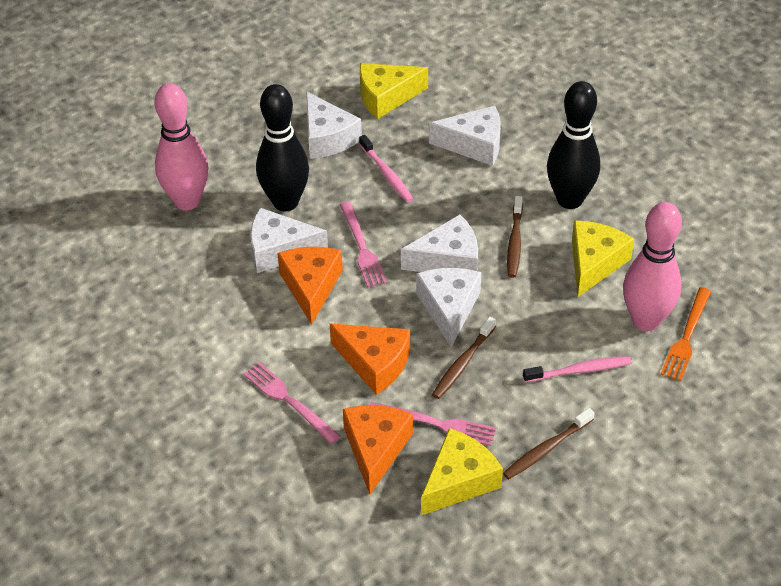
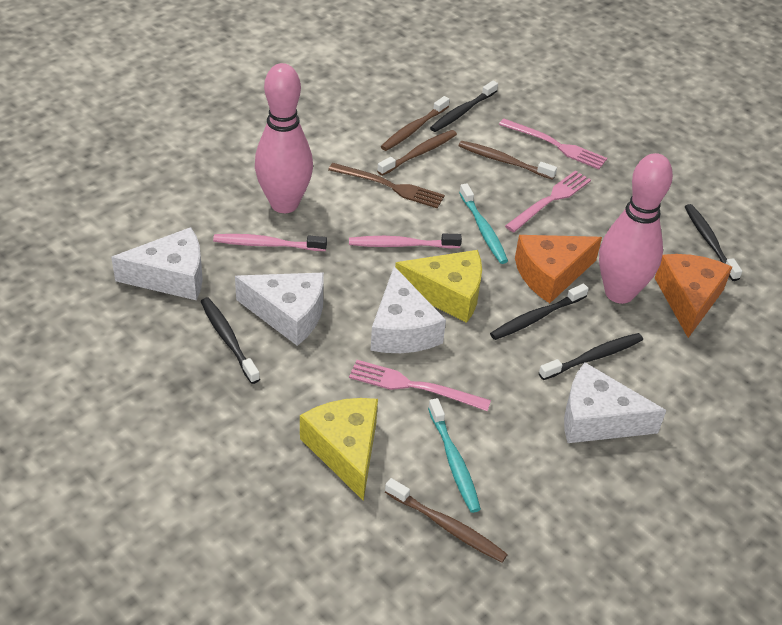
black bowling pin: 2 -> 0
black toothbrush: 0 -> 5
brown fork: 0 -> 1
brown toothbrush: 3 -> 4
orange cheese: 3 -> 2
orange fork: 1 -> 0
turquoise toothbrush: 0 -> 2
white cheese: 5 -> 4
yellow cheese: 3 -> 2

